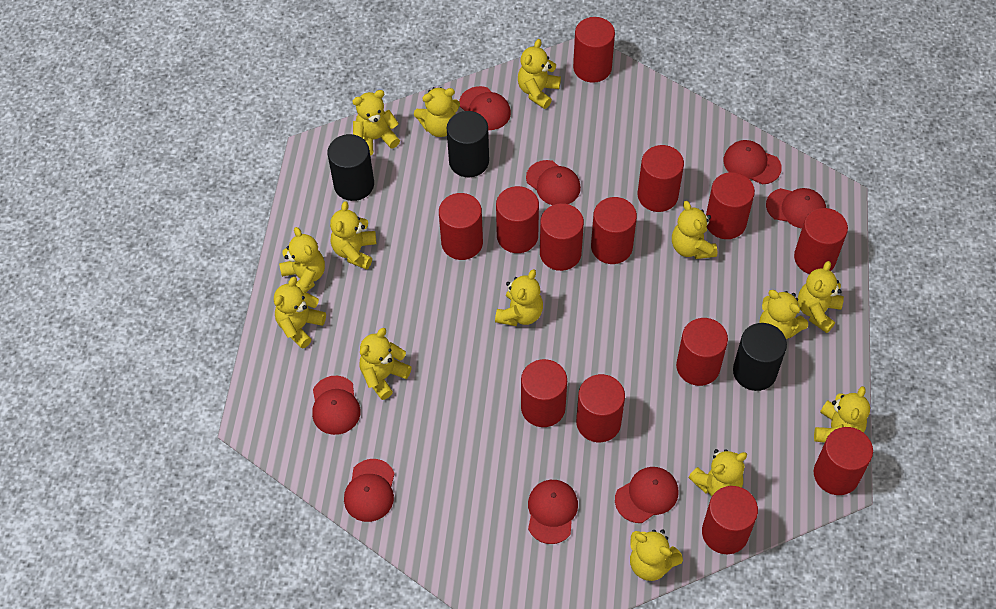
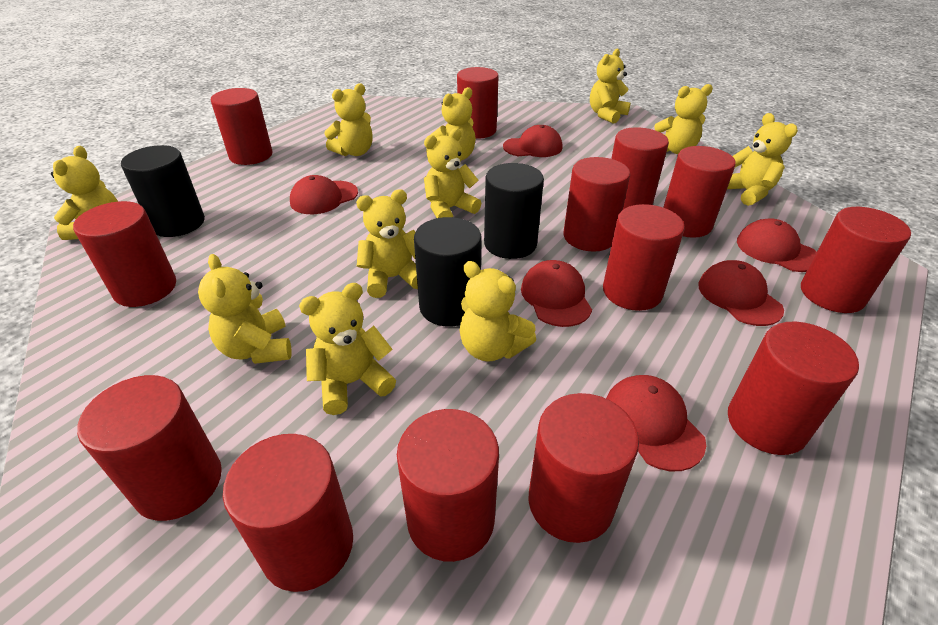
red cap: 8 -> 6
yellow teddy bear: 14 -> 11

